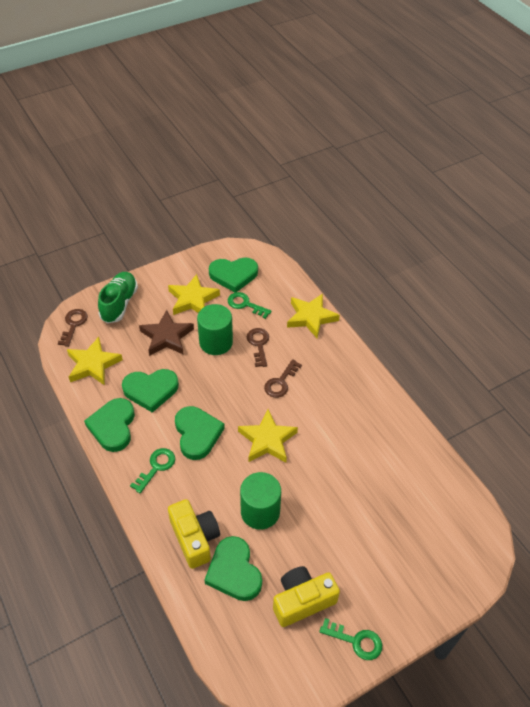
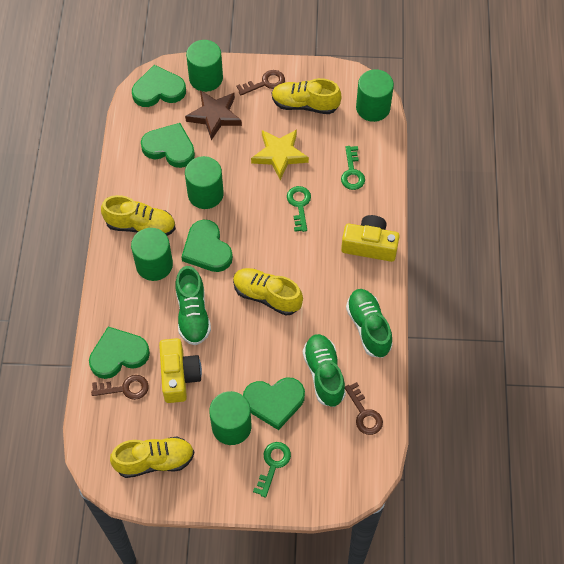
green cylinder: 2 -> 5
green shoe: 1 -> 3
yellow shoe: 0 -> 4
yellow star: 4 -> 1

